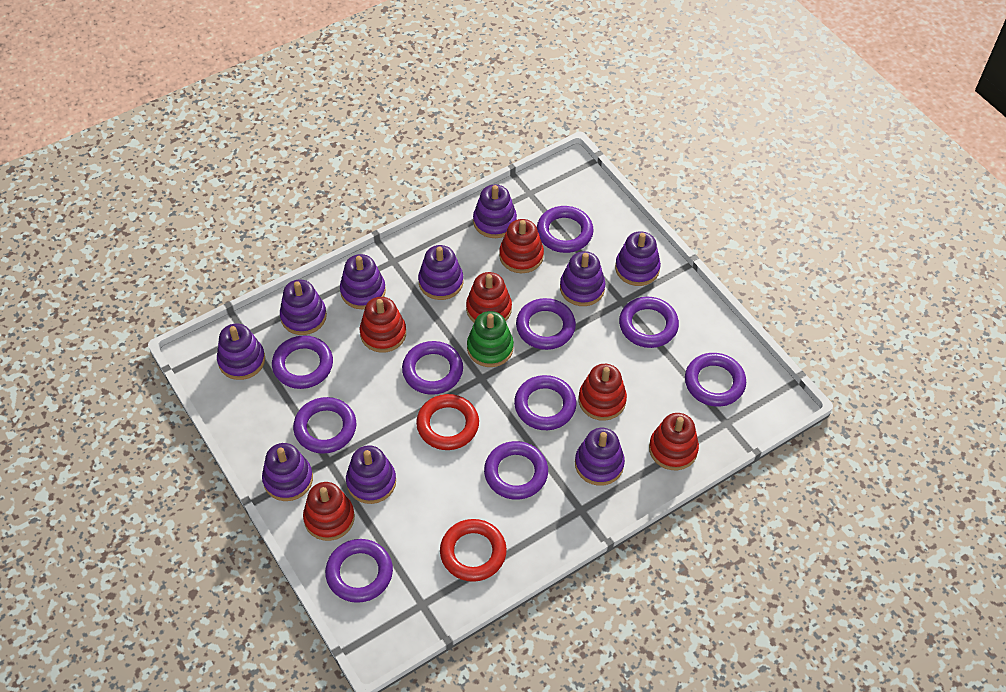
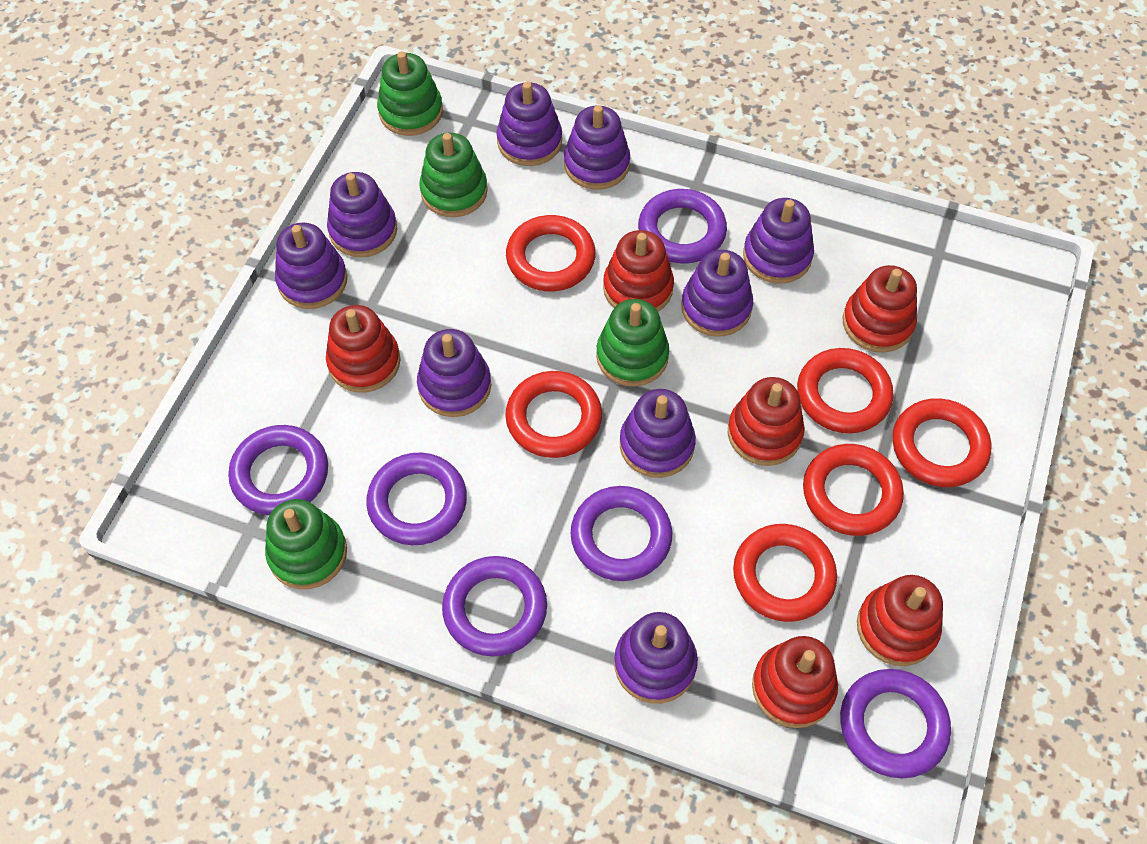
green stacking toy: 1 -> 4
purple ring: 10 -> 6
purple stacking toy: 10 -> 9
red ring: 2 -> 6

